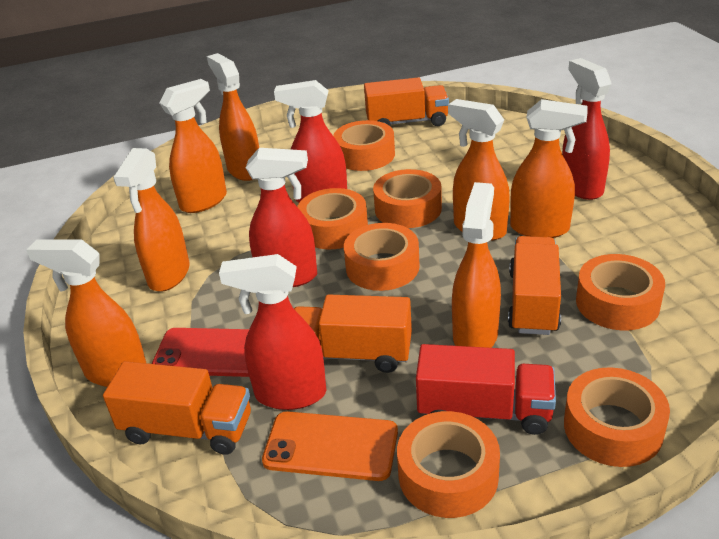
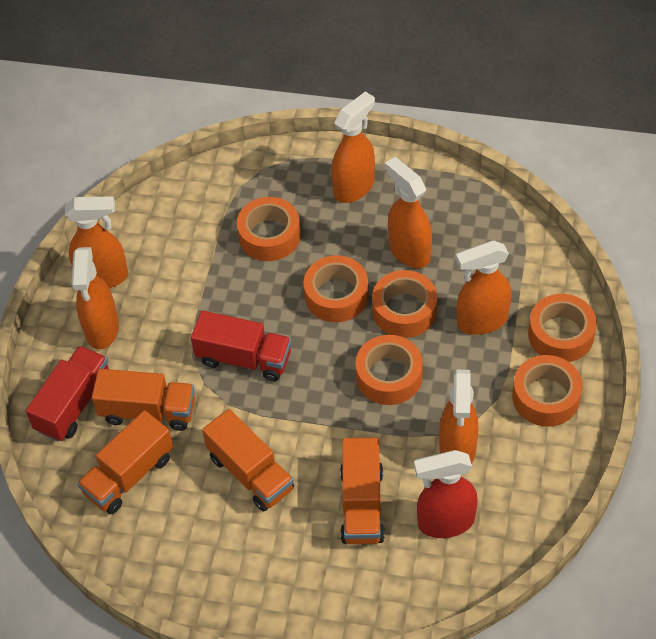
orange phone: 1 -> 0
orange spray bottle: 7 -> 6
orange tape: 7 -> 6
red phone: 1 -> 0
red spray bottle: 4 -> 1
red truck: 1 -> 2

